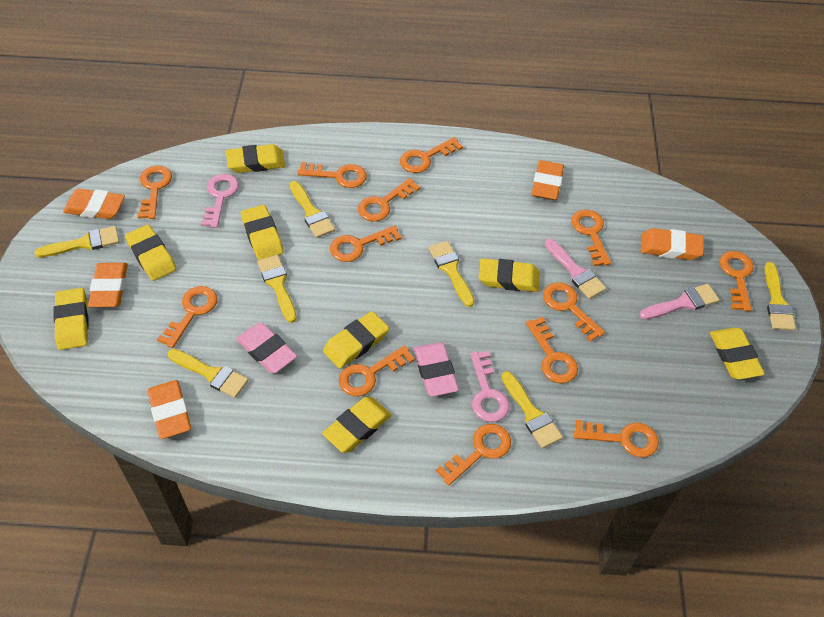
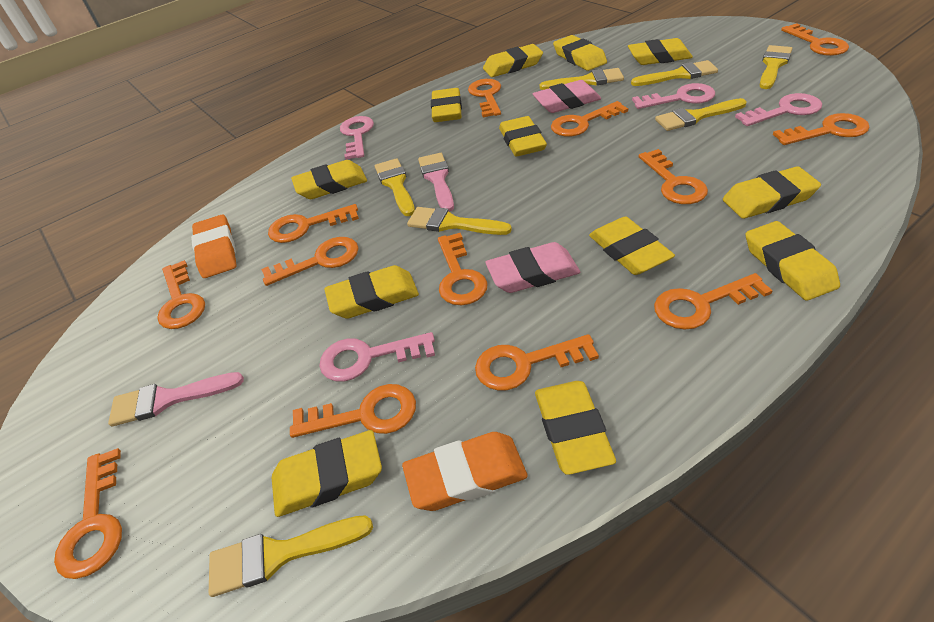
orange eraser: 5 -> 2
pink key: 2 -> 4
yellow eraser: 8 -> 12

